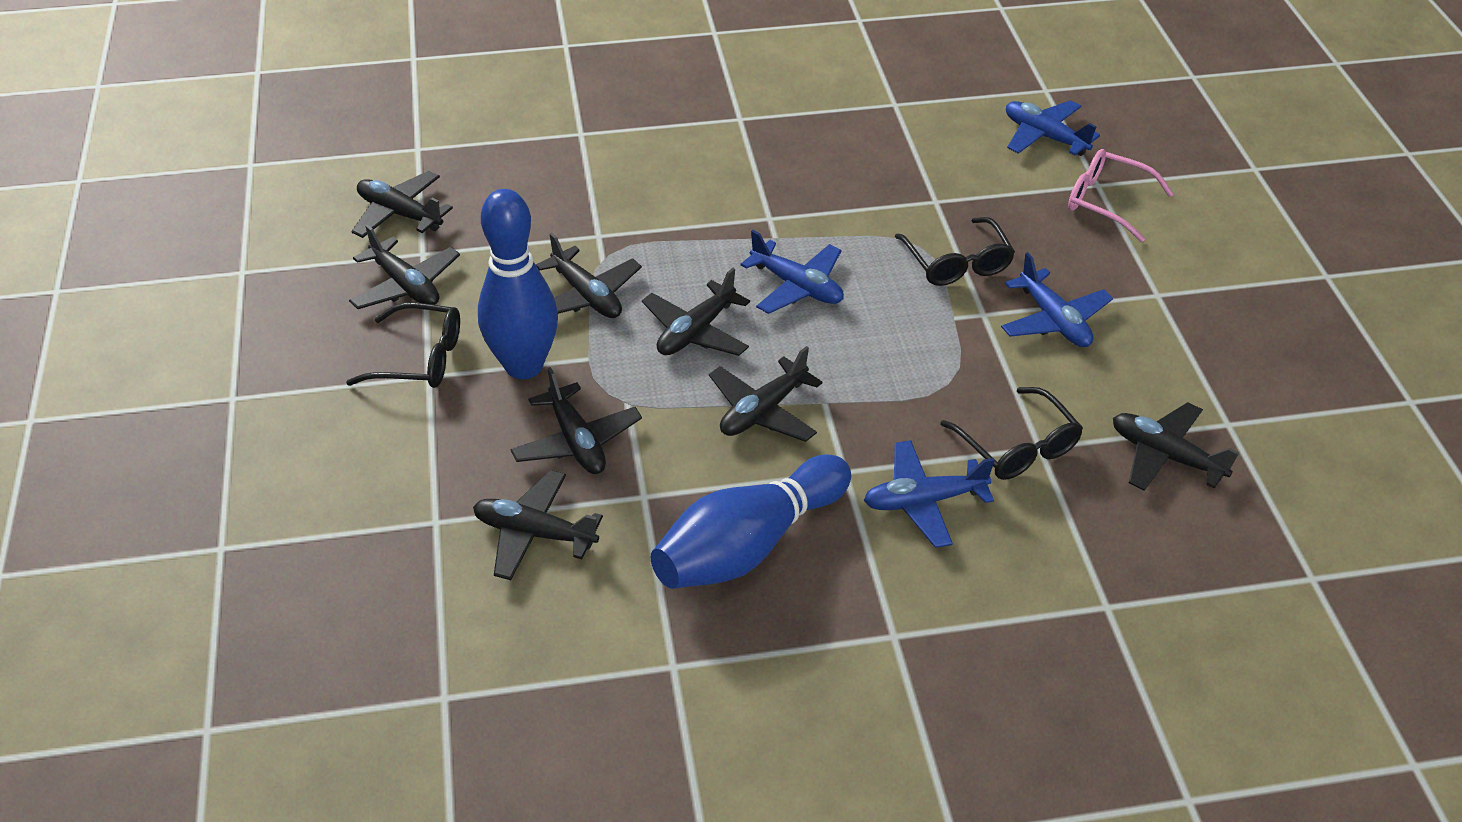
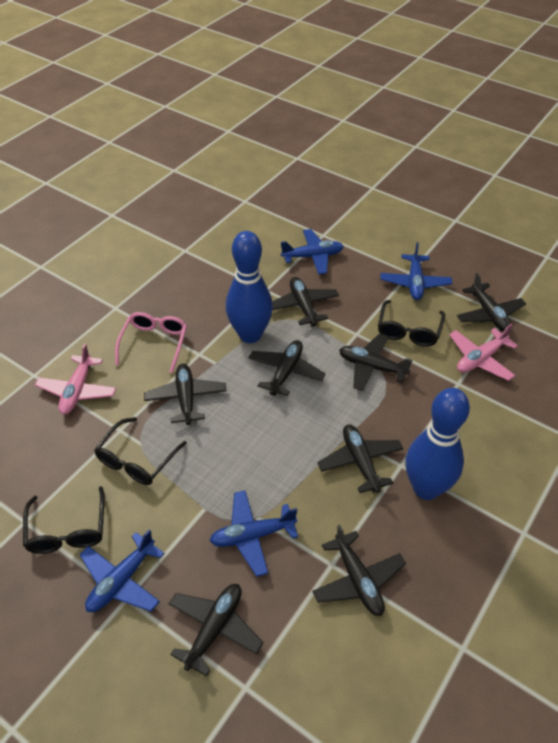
pink plane: 0 -> 2

